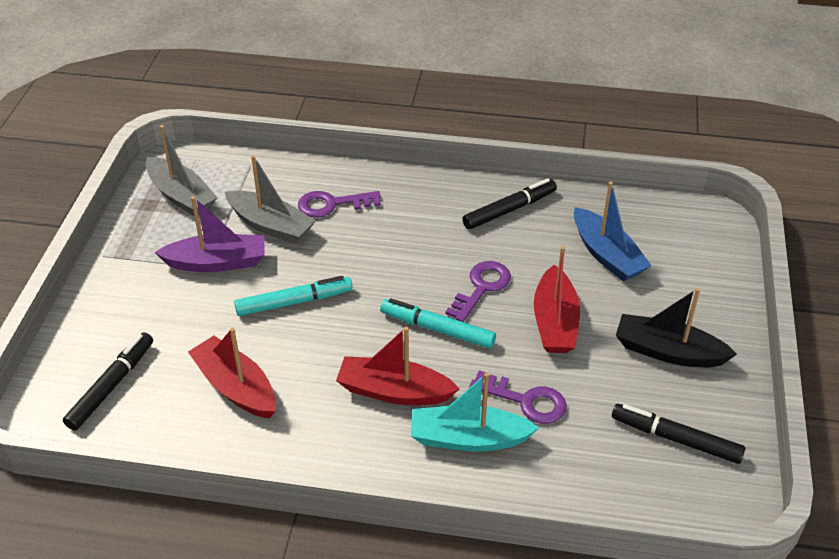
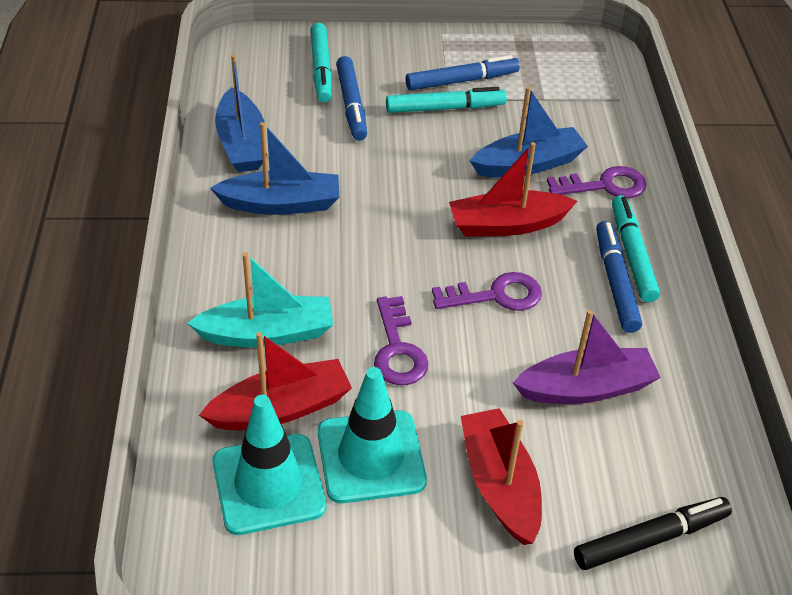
black boat: 1 -> 0
black marker: 3 -> 1
blue boat: 1 -> 3
blue marker: 0 -> 3
grey boat: 2 -> 0
turquoise marker: 2 -> 3
turquoise traffic cone: 0 -> 2

